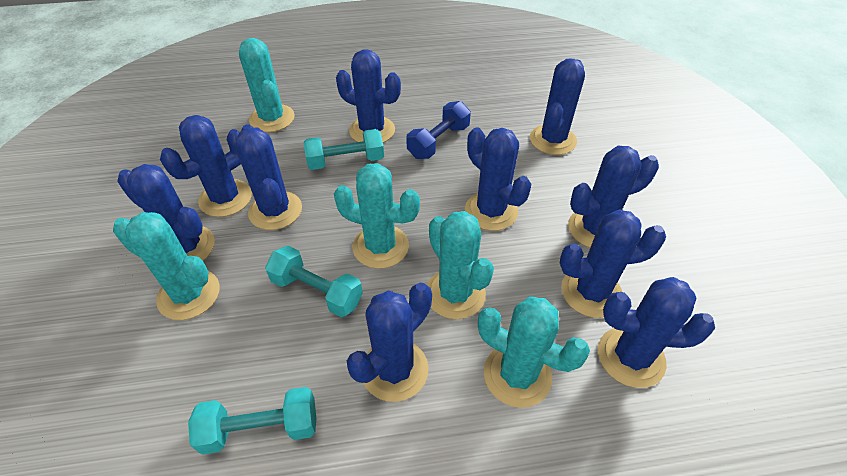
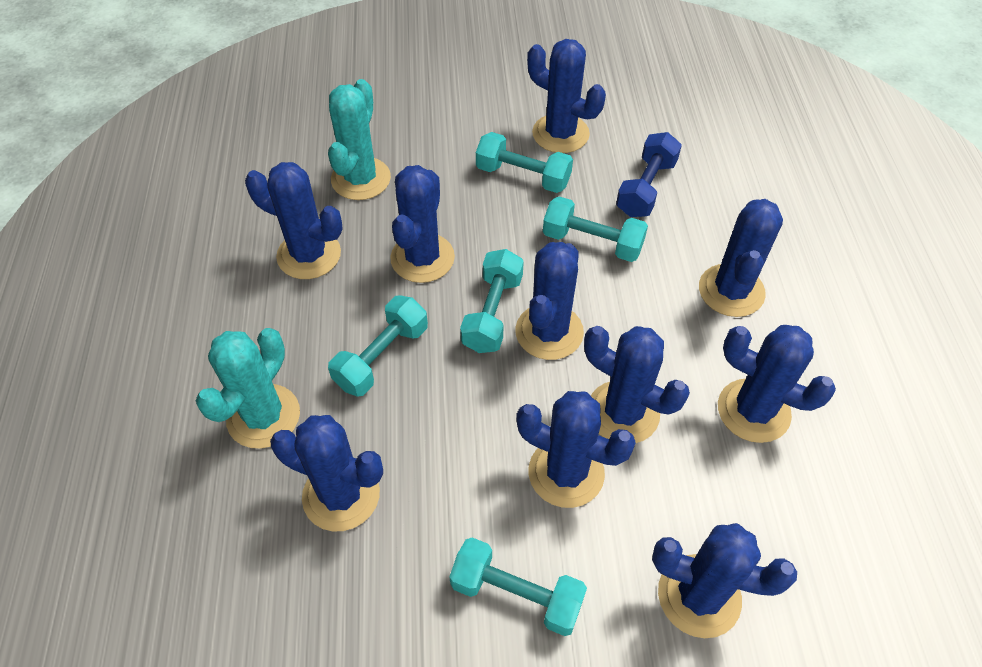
turquoise cactus: 5 -> 2
turquoise dumbbell: 3 -> 5

